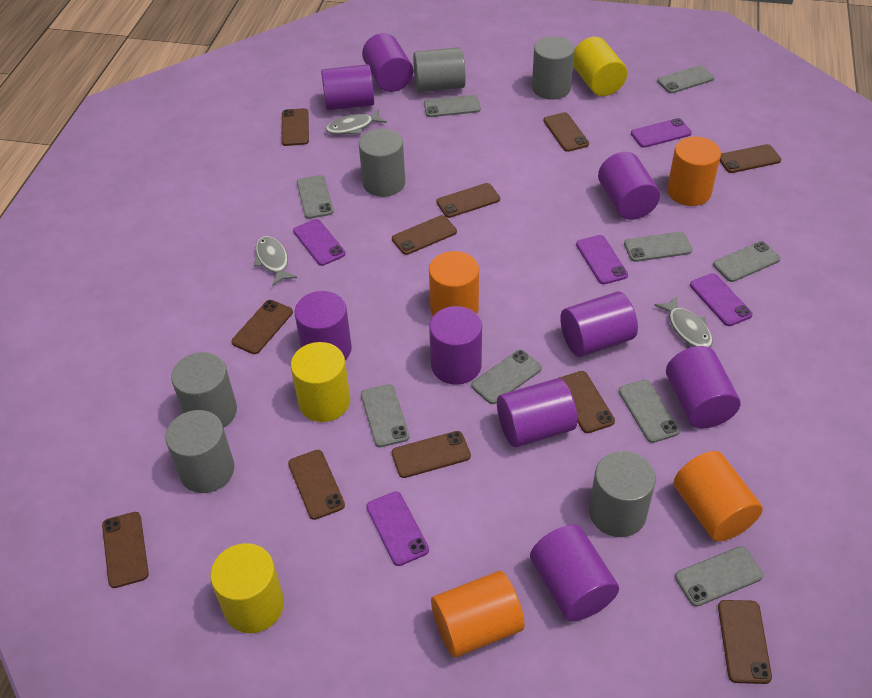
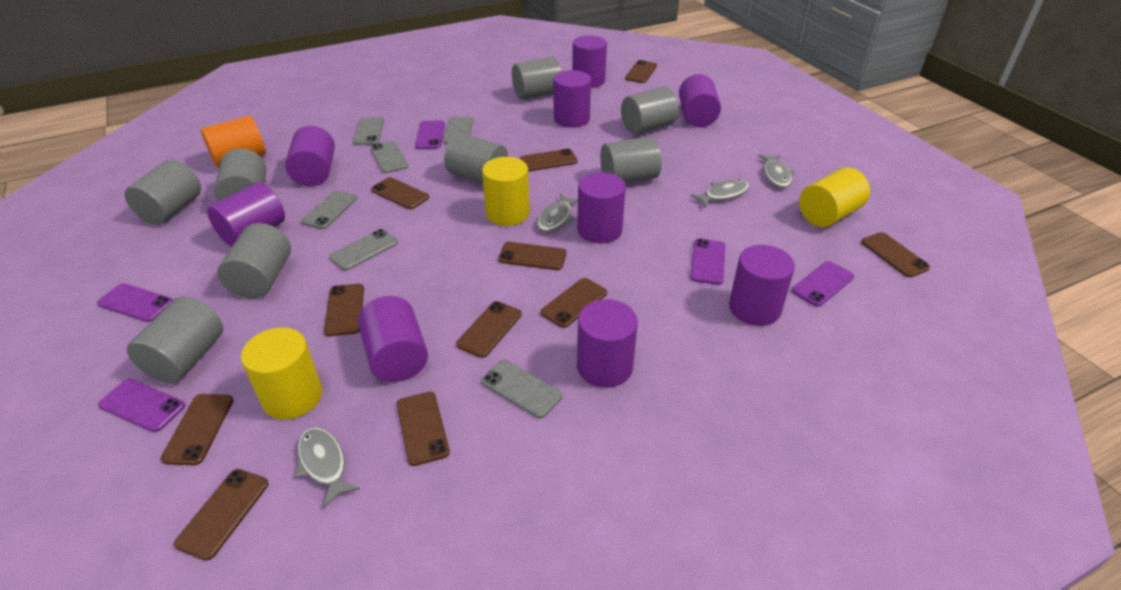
grey cylinder: 6 -> 8
grey fish: 3 -> 4
grey phone: 9 -> 6
orange cylinder: 4 -> 1

